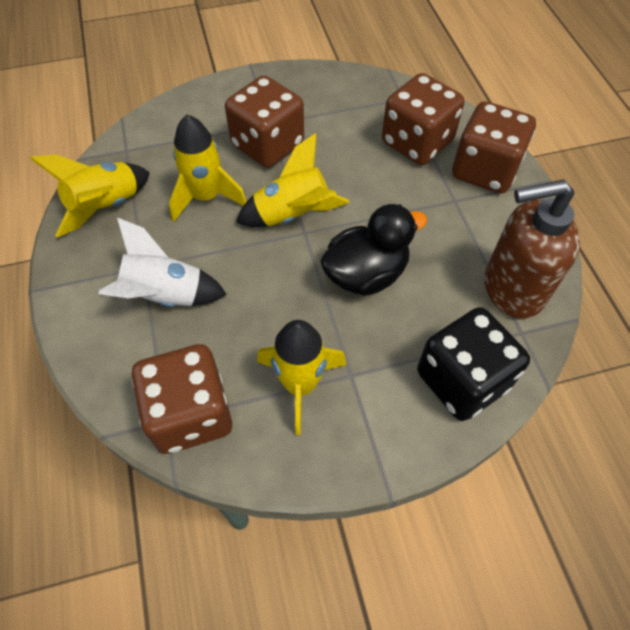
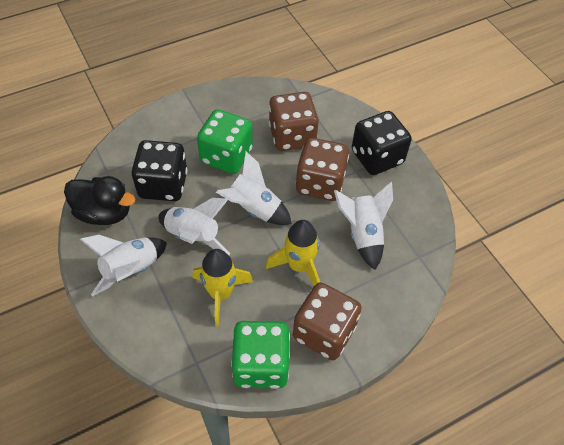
black dice: 1 -> 2
brown dice: 4 -> 3
brown soap dispenser: 1 -> 0
green dice: 0 -> 2
white rocket: 1 -> 4
yellow rocket: 4 -> 2

